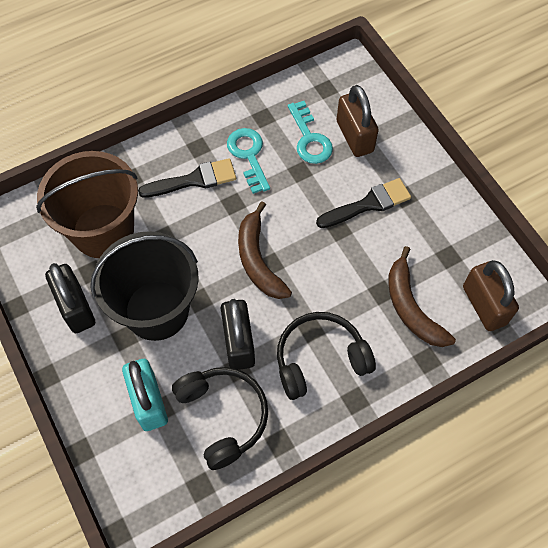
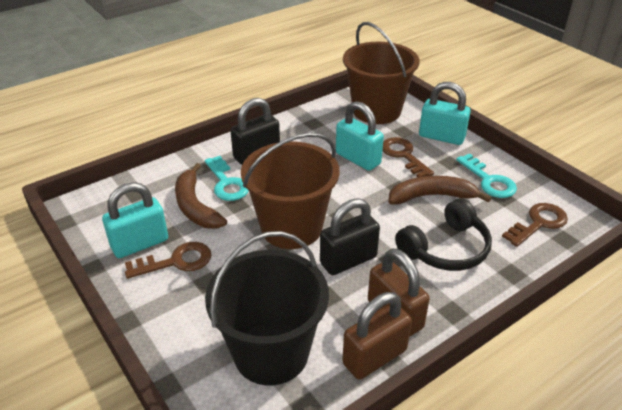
black brush: 2 -> 0
black headphones: 2 -> 1
brown bucket: 1 -> 2
brown key: 0 -> 3
turquoise padlock: 1 -> 3

